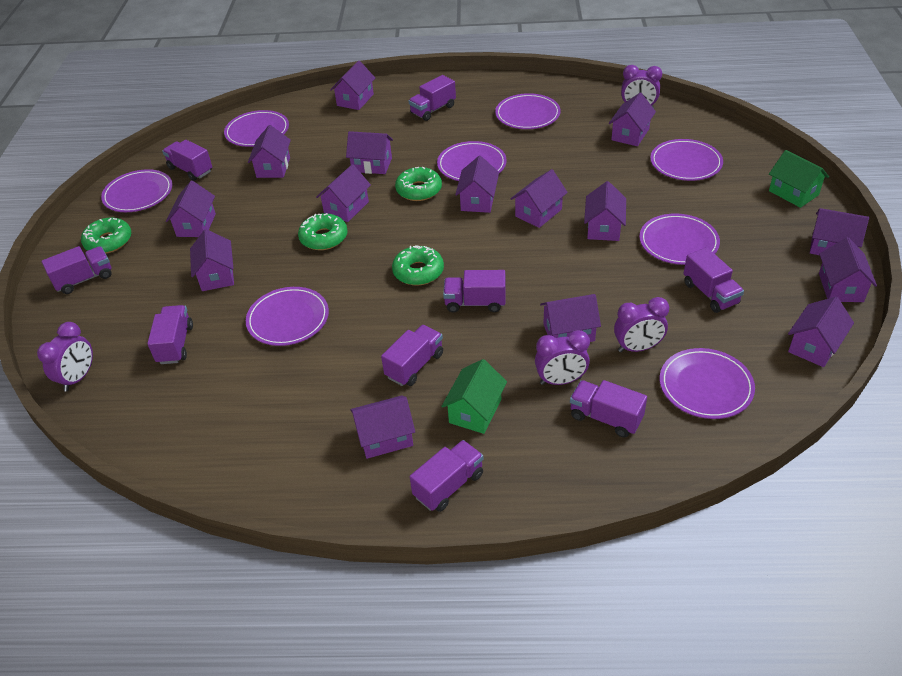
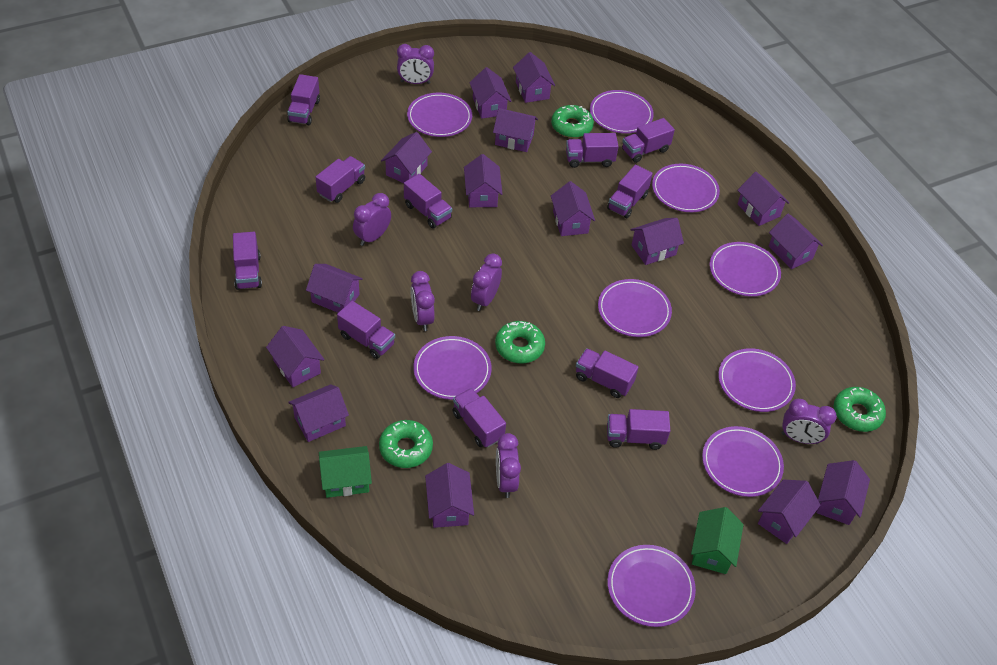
purple clock: 4 -> 6
purple plate: 8 -> 9
purple truck: 9 -> 11

